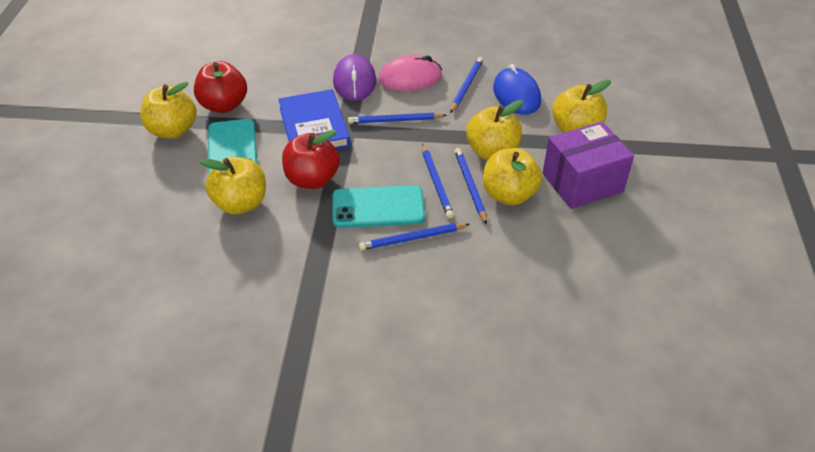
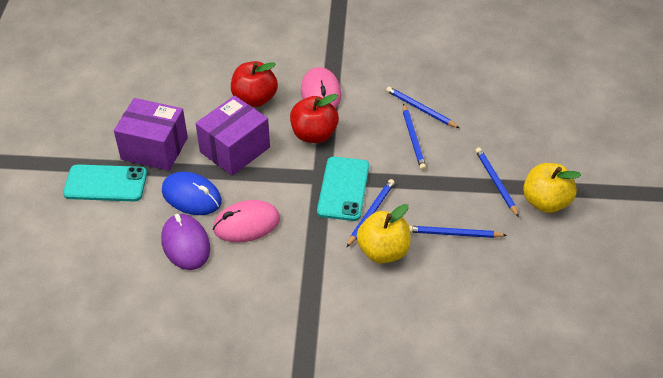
blue book: 1 -> 0
pink mouse: 1 -> 2
purple box: 1 -> 2
yellow apple: 5 -> 2

